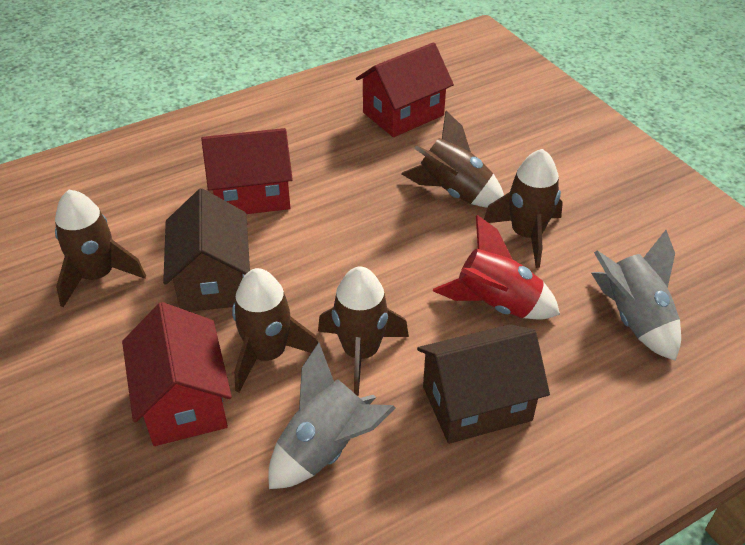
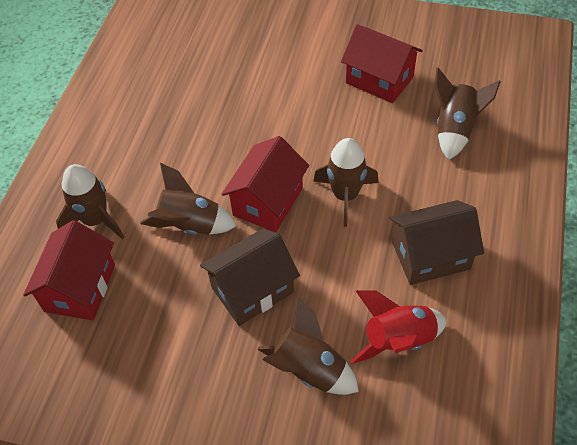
grey rocket: 2 -> 0

